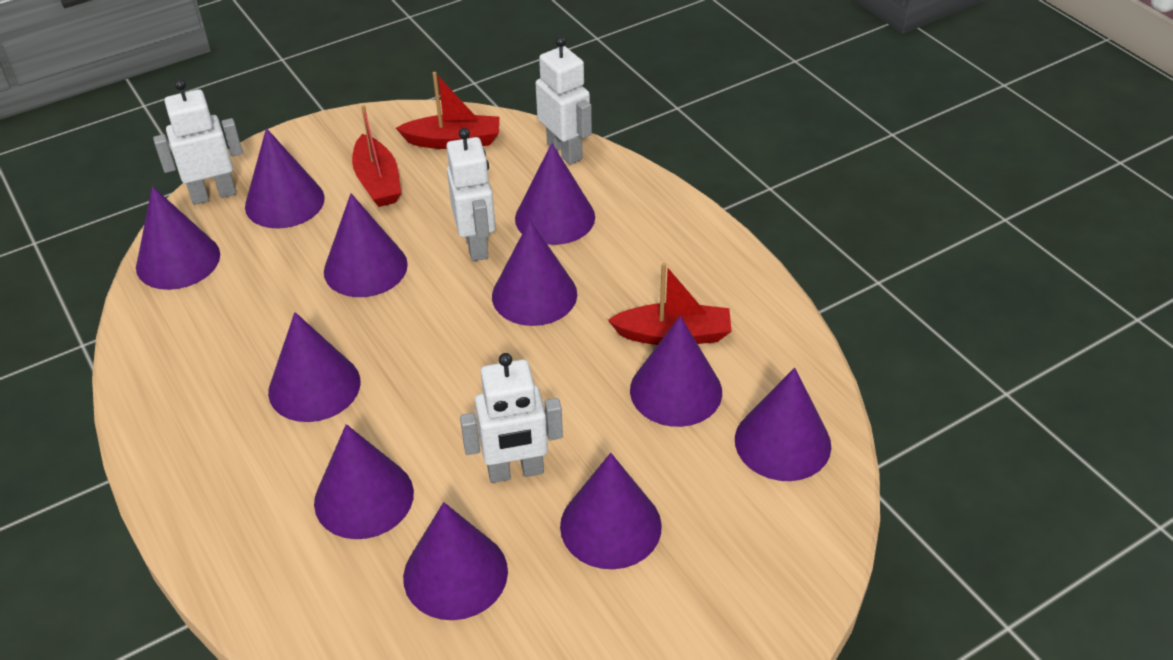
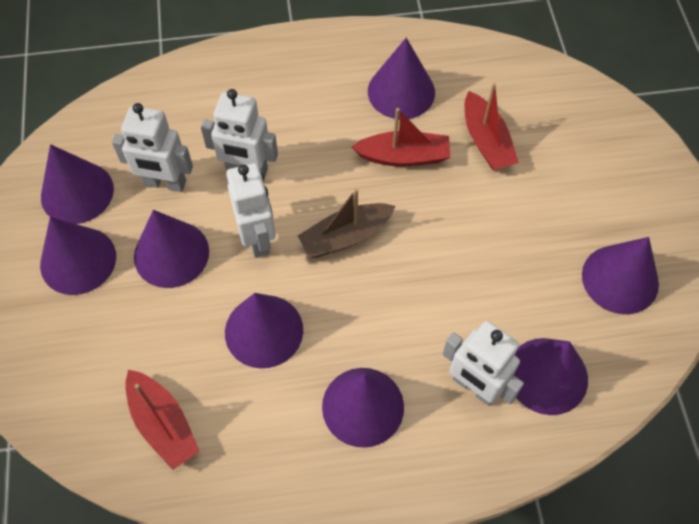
brown boat: 0 -> 1
purple cone: 11 -> 8

